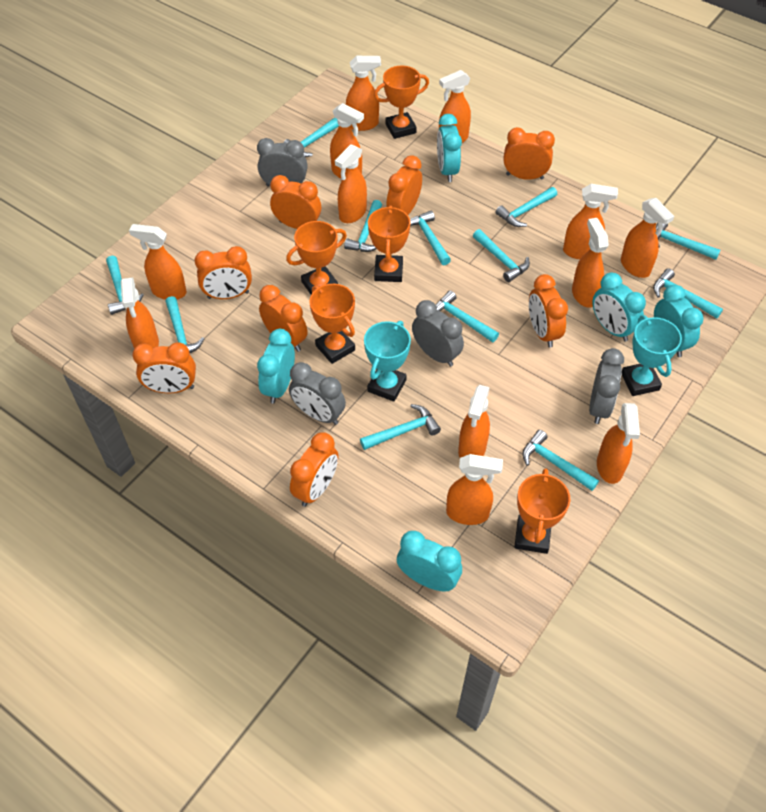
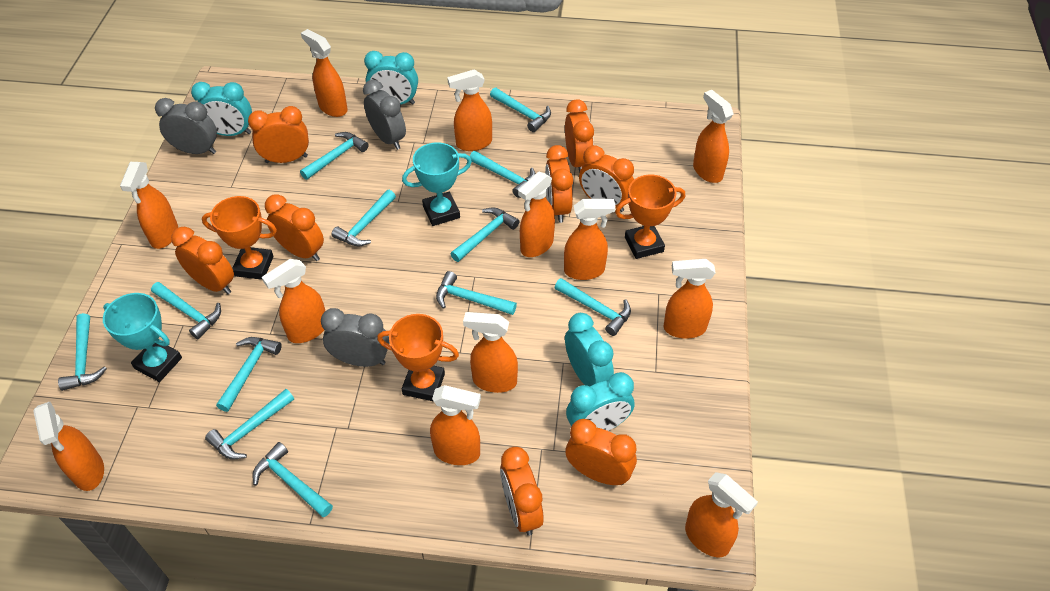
grey clock: 4 -> 3
orange trophy: 5 -> 3
turquoise clock: 5 -> 4

